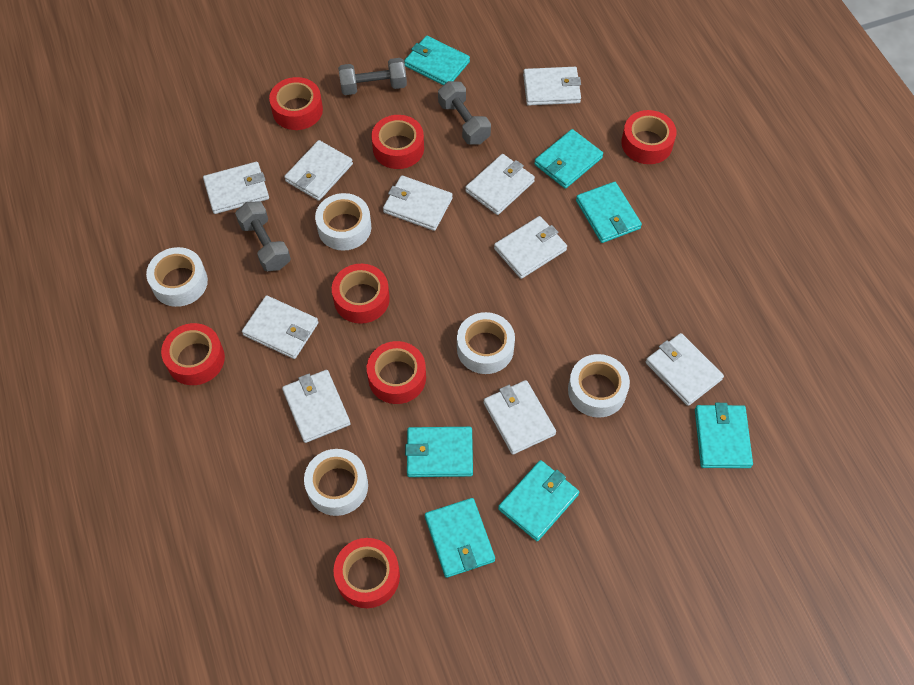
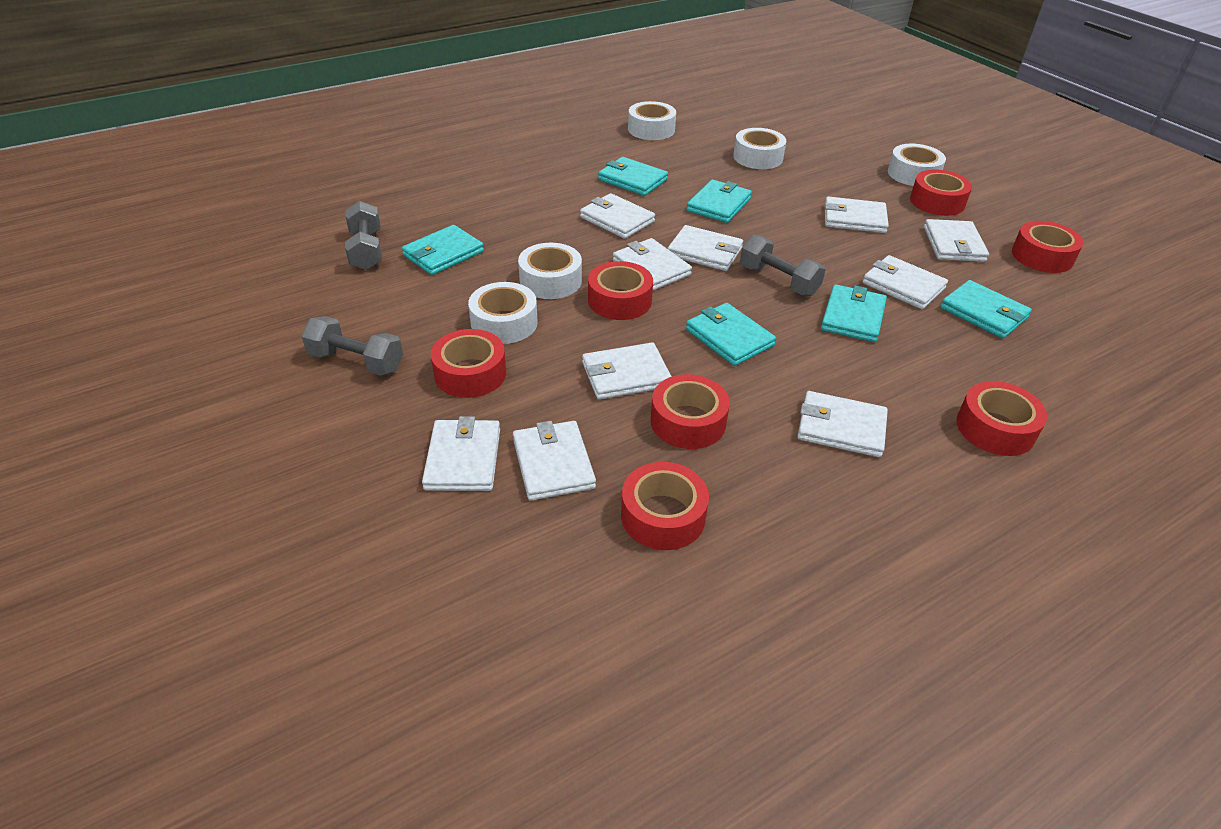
turquoise wallet: 7 -> 6

